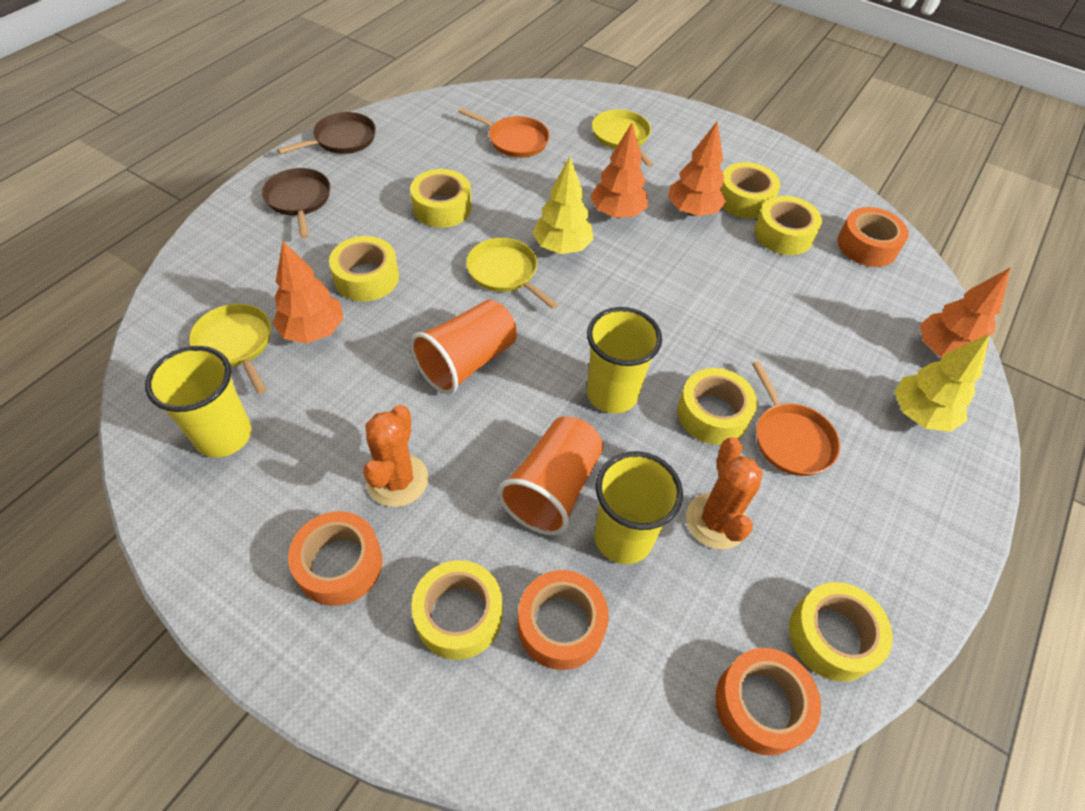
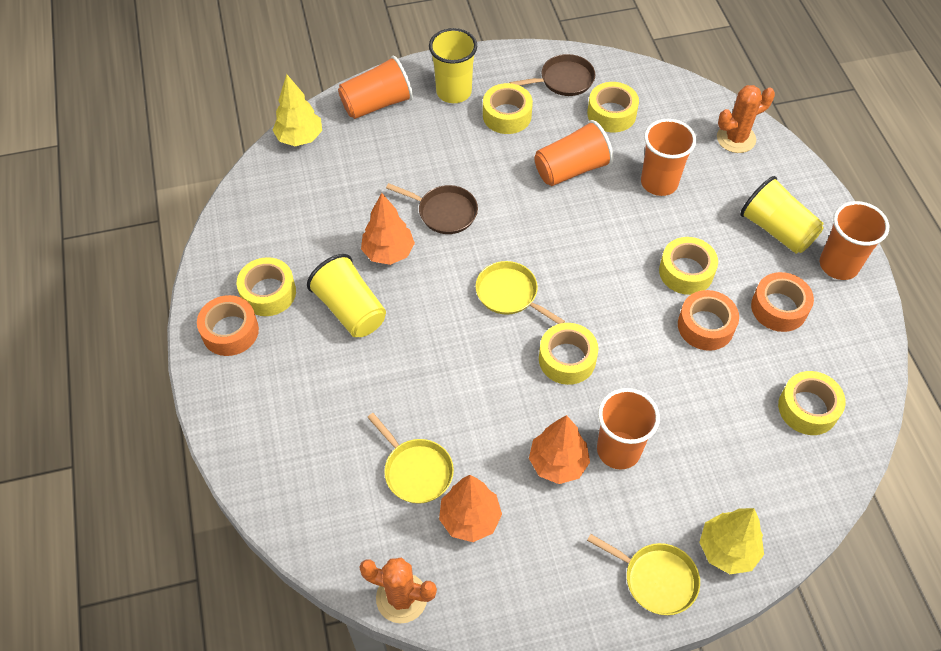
orange cup: 2 -> 5
orange pan: 2 -> 0
orange tape: 4 -> 3
orange tree: 4 -> 3
yellow tape: 7 -> 6

